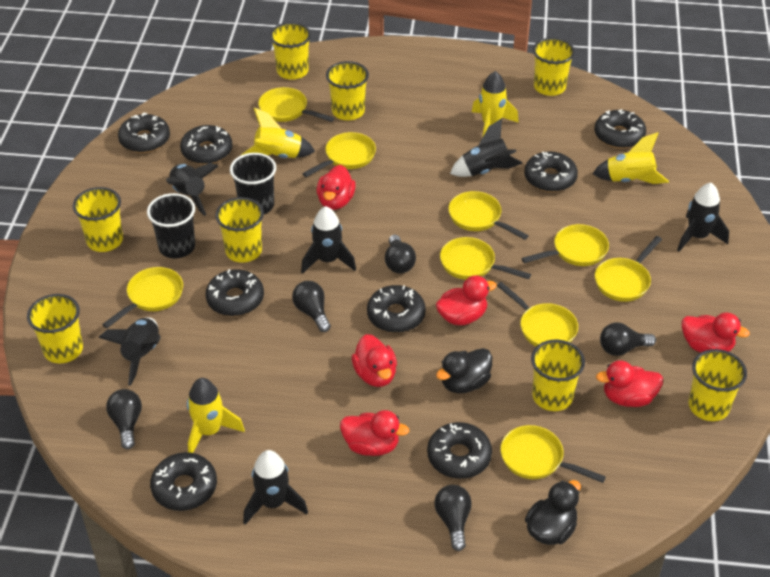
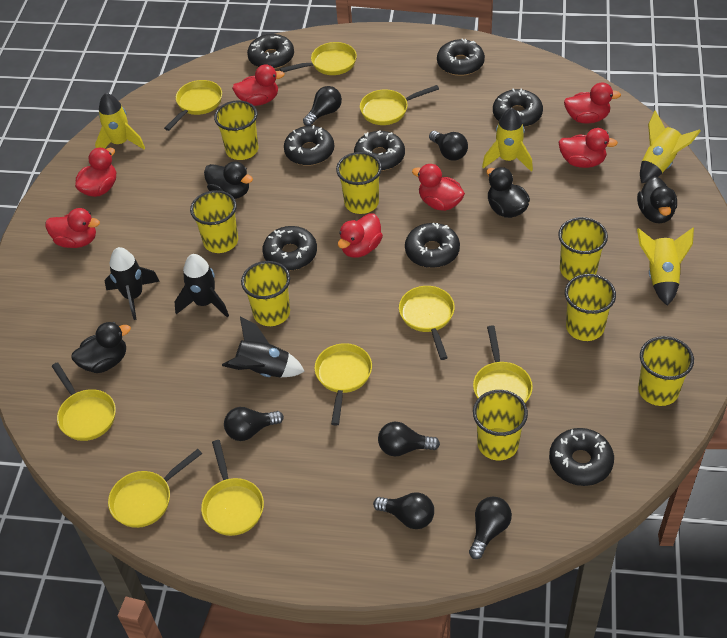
black cup: 2 -> 0
black duck: 2 -> 4
black light bulb: 5 -> 6
black rocket: 6 -> 3
red duck: 6 -> 7

